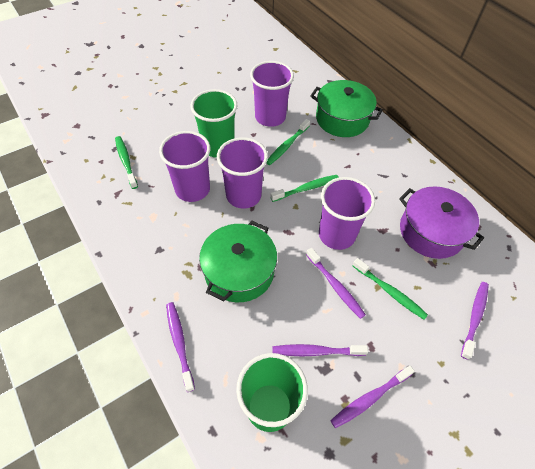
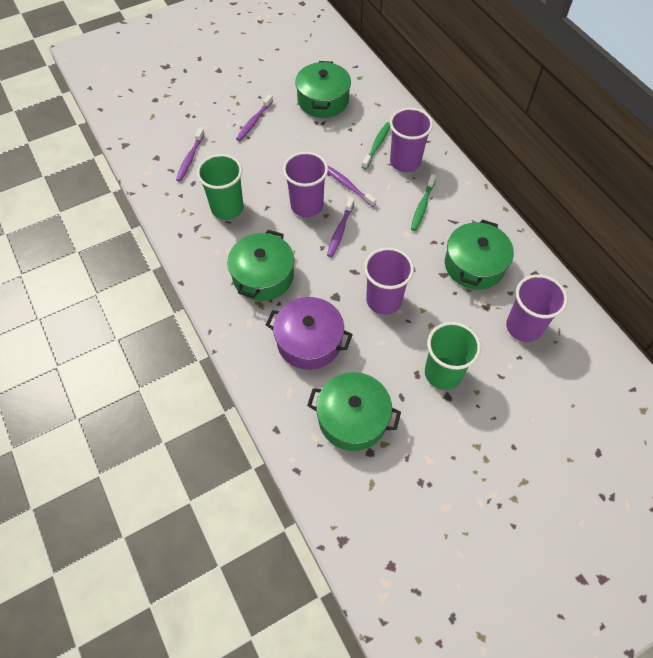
green pot: 2 -> 4
green toothbrush: 4 -> 2
purple toothbrush: 5 -> 4

